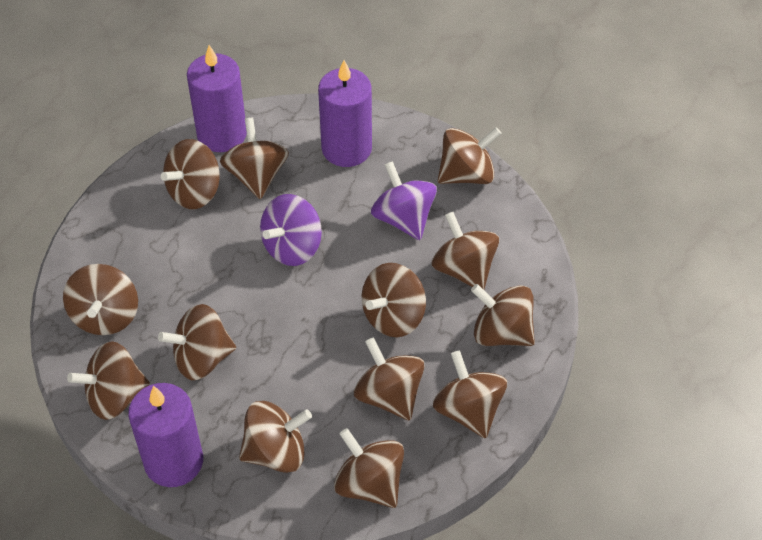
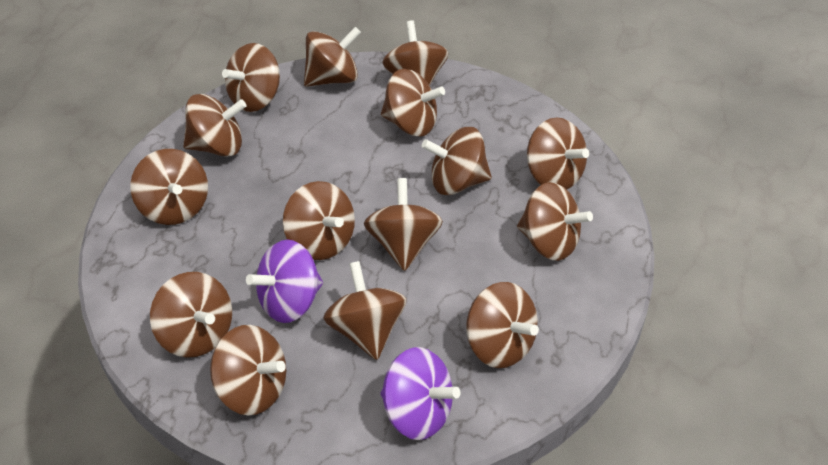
brown spinning top: 13 -> 15
purple candle: 3 -> 0

